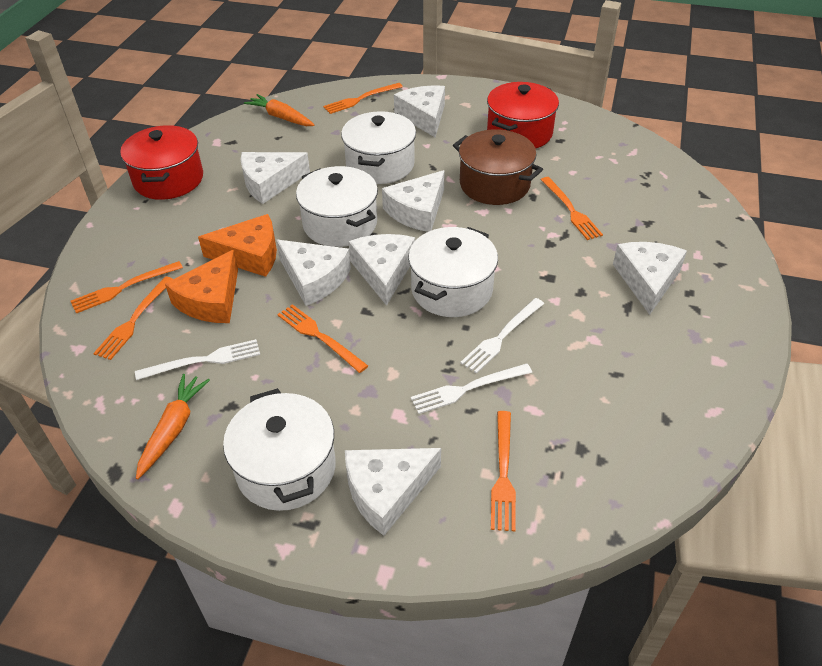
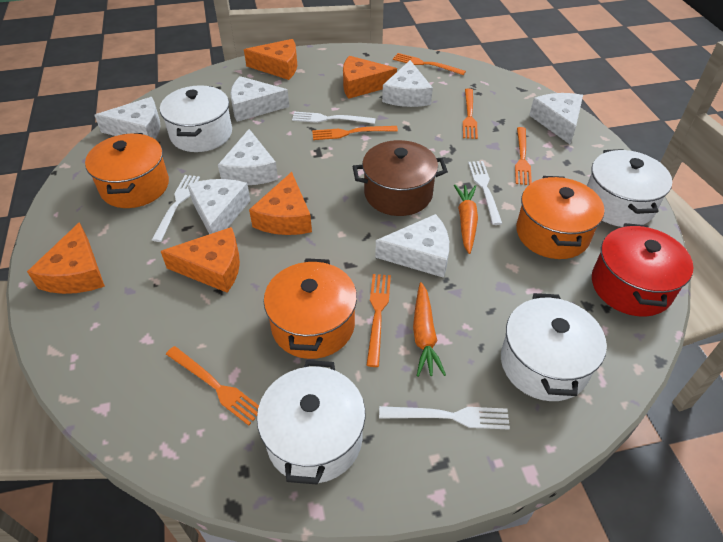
orange cheese: 2 -> 5
orange pot: 0 -> 3
red pot: 2 -> 1
white fork: 3 -> 4

